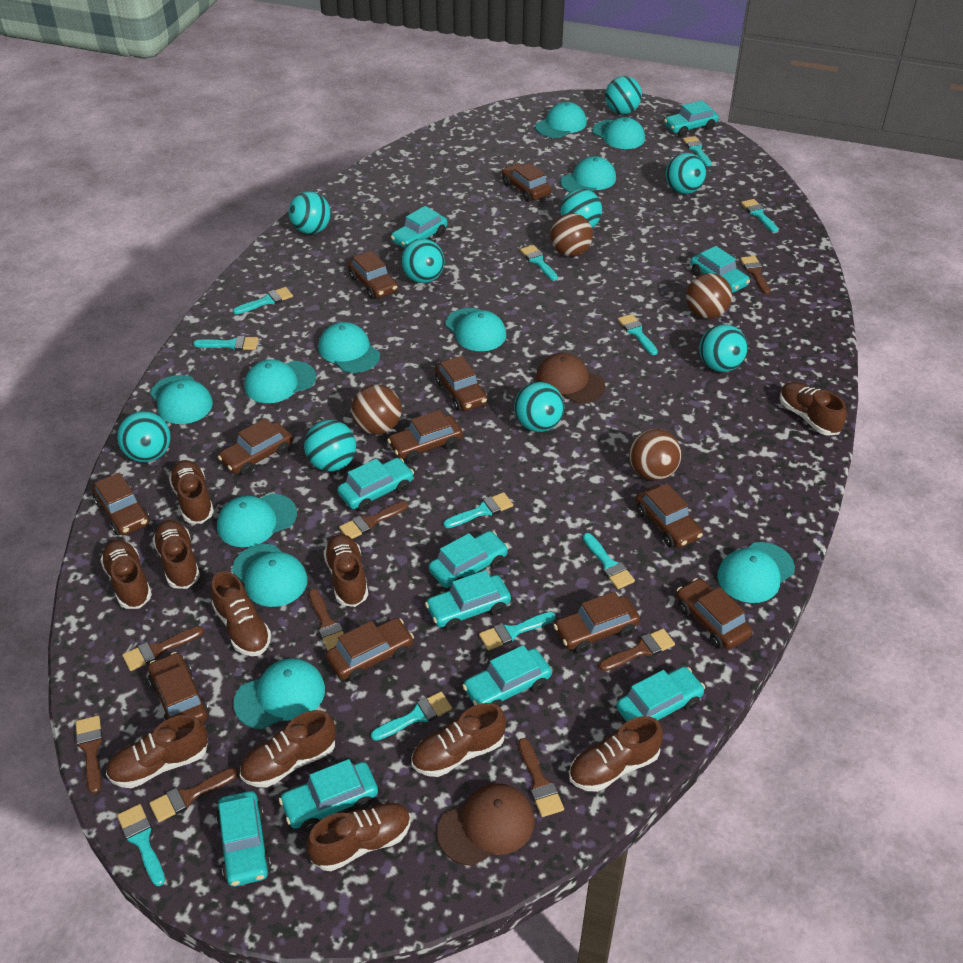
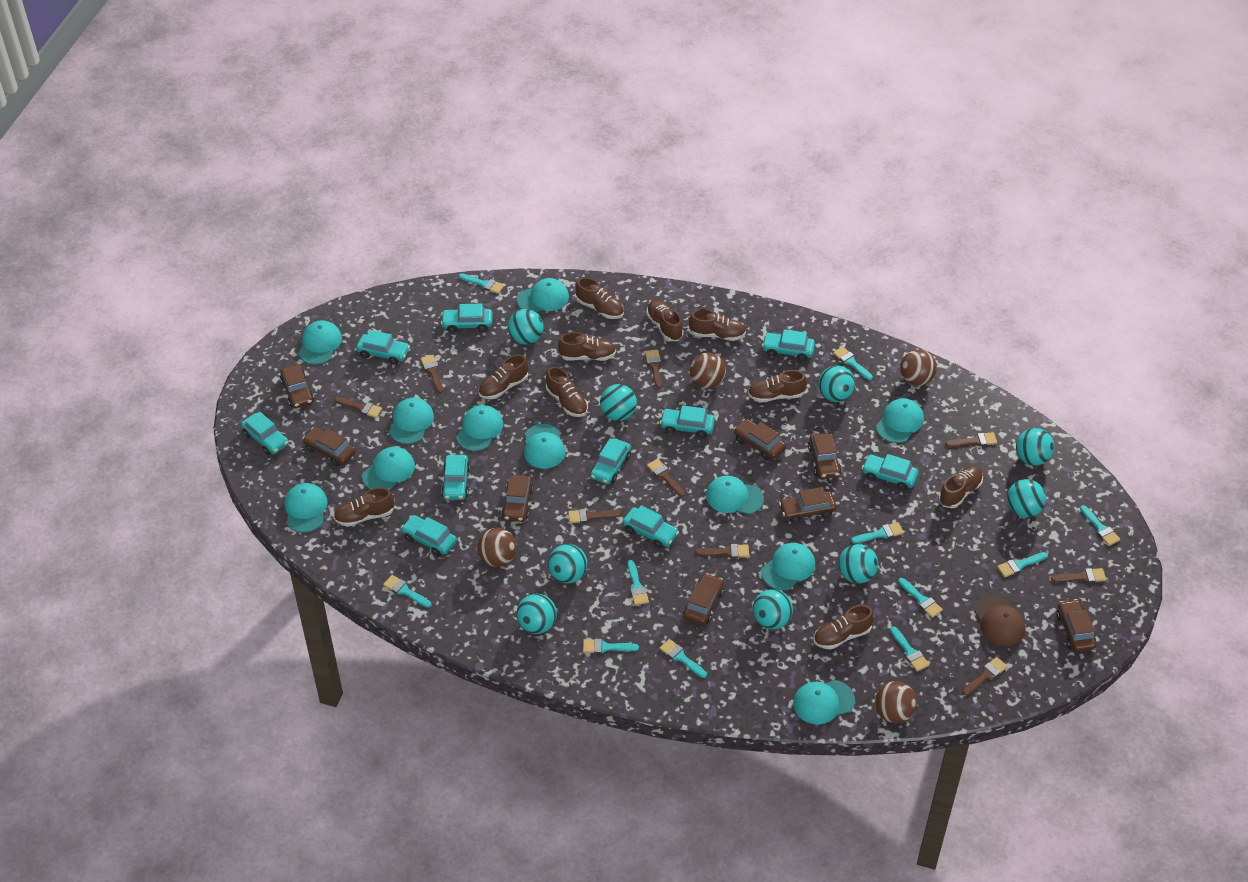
brown brush: 8 -> 9
brown cap: 2 -> 1
brown car: 11 -> 8
brown shoe: 11 -> 10

